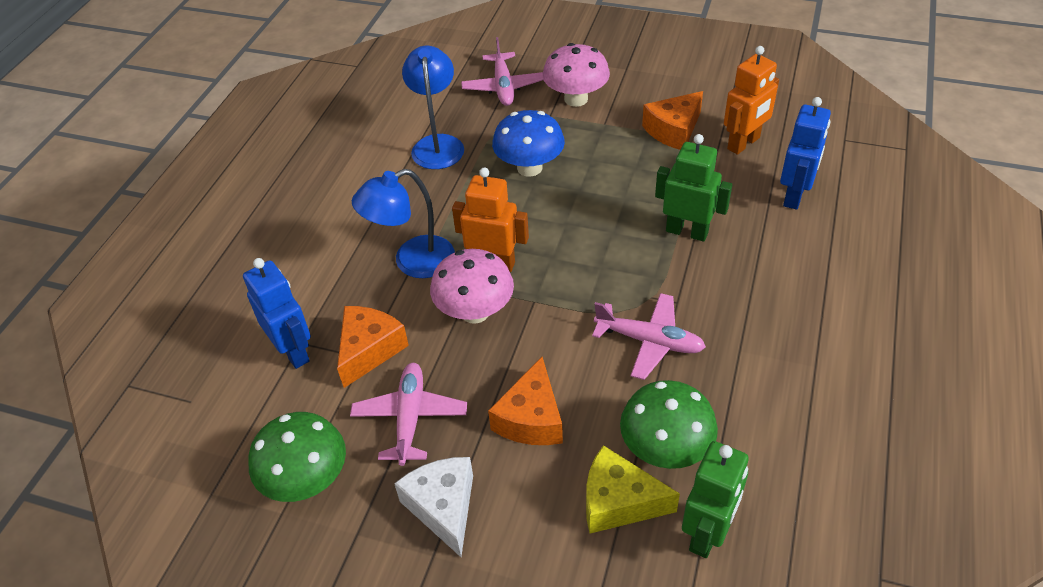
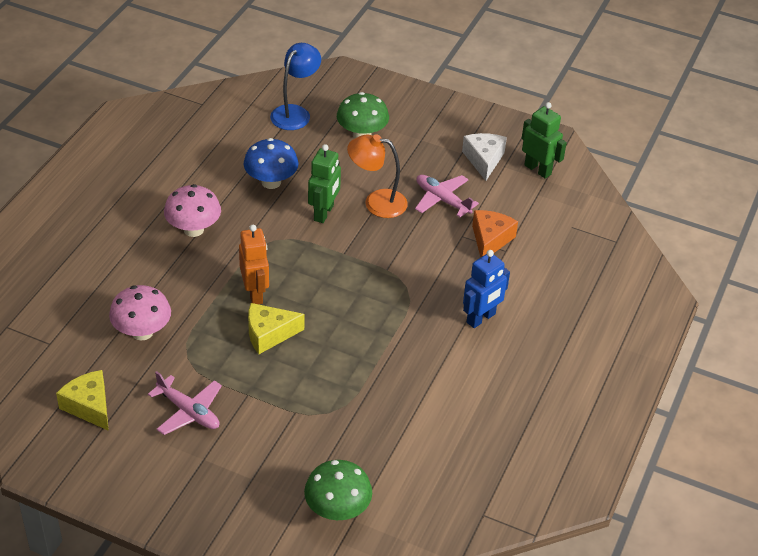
blue lamp: 2 -> 1
blue robot: 2 -> 1
orange cheese: 3 -> 1
orange lamp: 0 -> 1
orange robot: 2 -> 1
pink plane: 3 -> 2
yellow cheese: 1 -> 2

